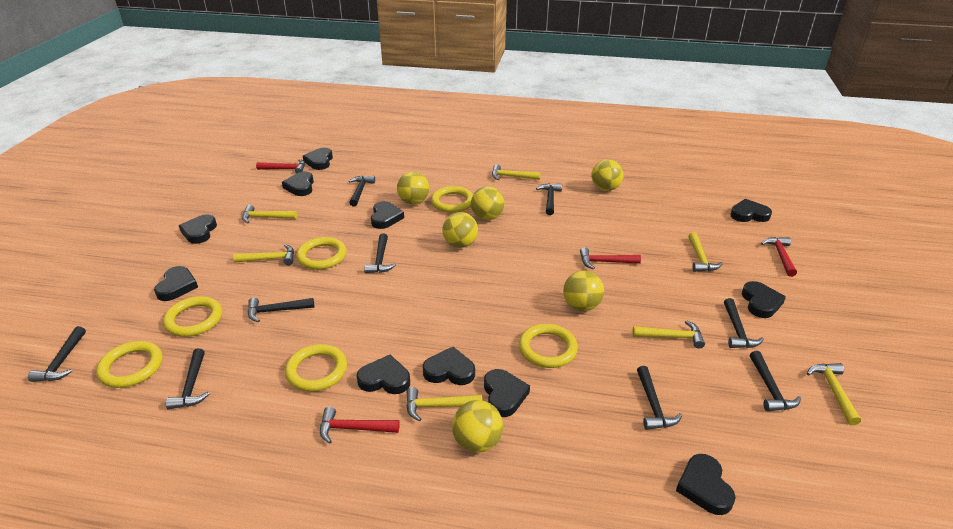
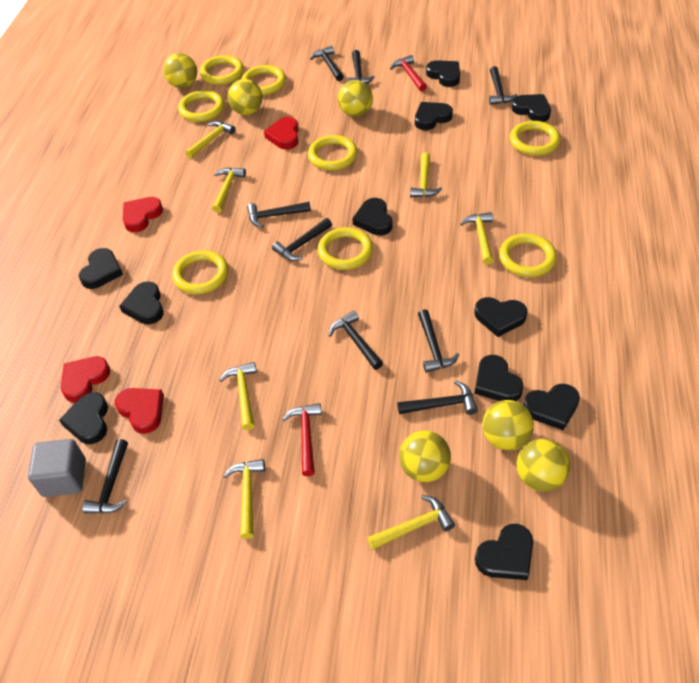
grey cube: 0 -> 1
red hammer: 4 -> 2
red heart: 0 -> 4
yellow ring: 6 -> 8

